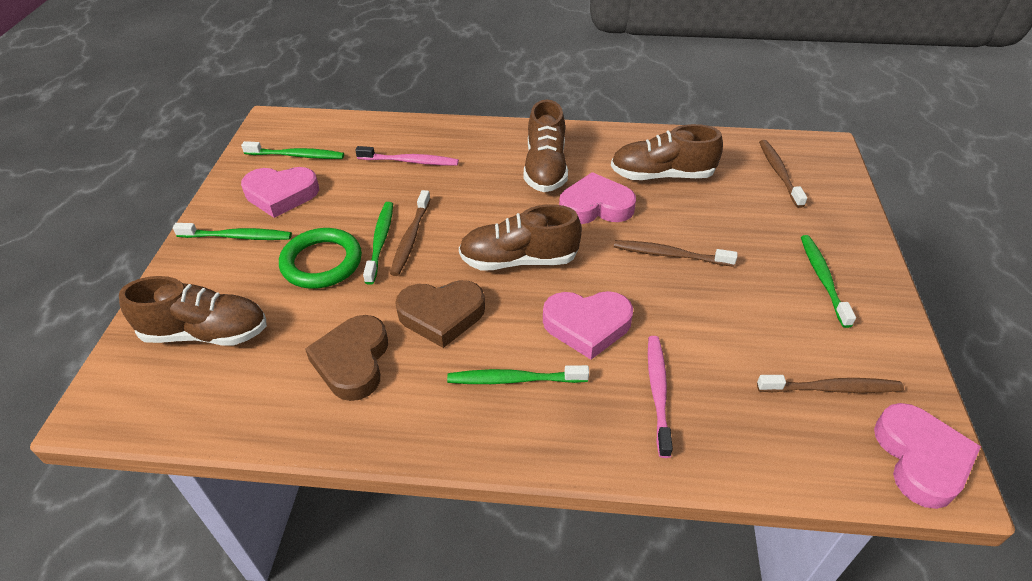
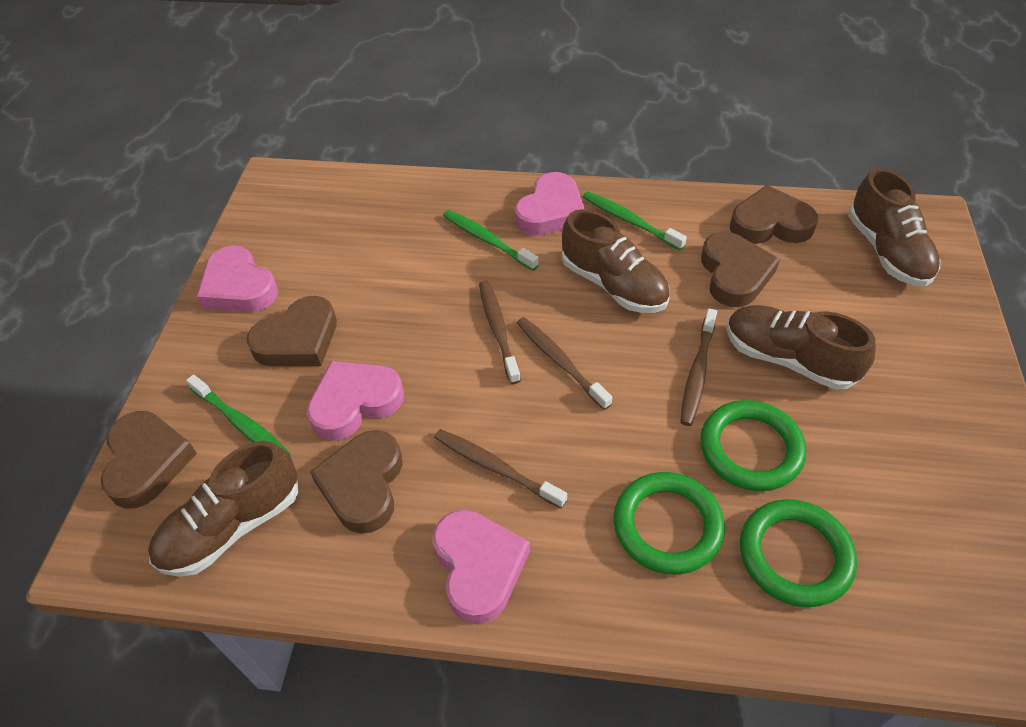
brown heart: 2 -> 5
green ring: 1 -> 3
green toothbrush: 5 -> 3
pink toothbrush: 2 -> 0

